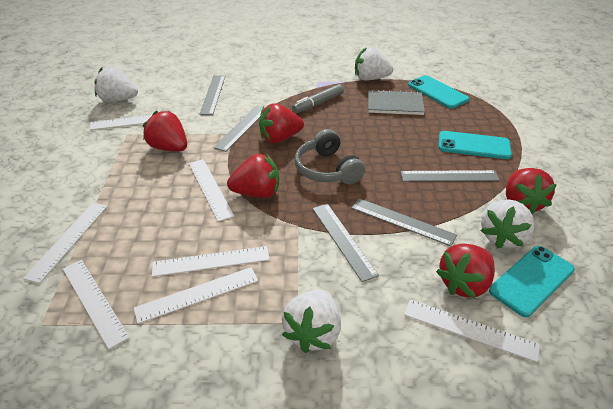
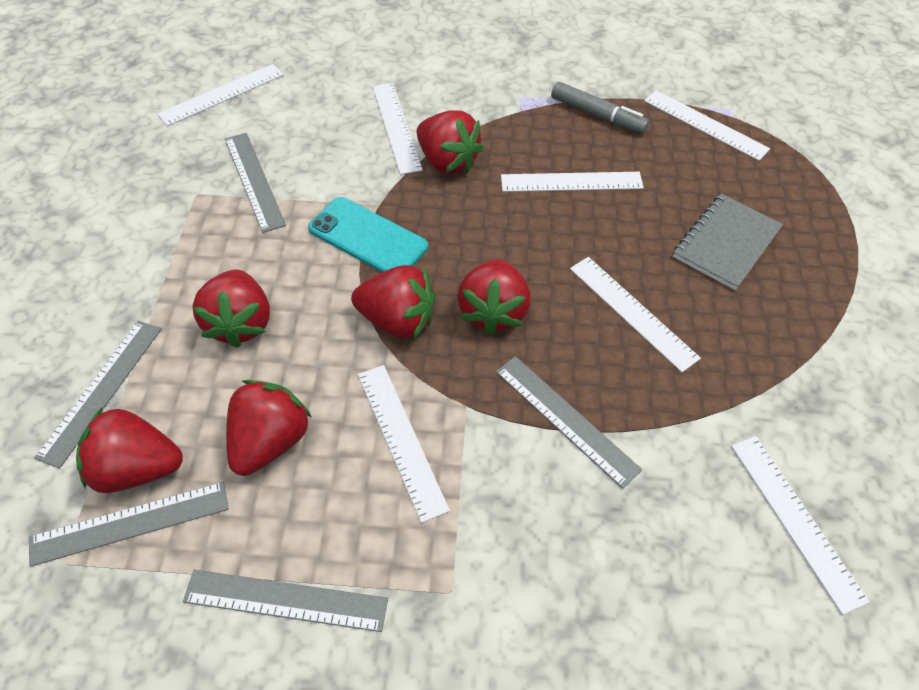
grey headphones: 1 -> 0
red strawberry: 5 -> 6
turquoise phone: 3 -> 1
white strawberry: 4 -> 0

